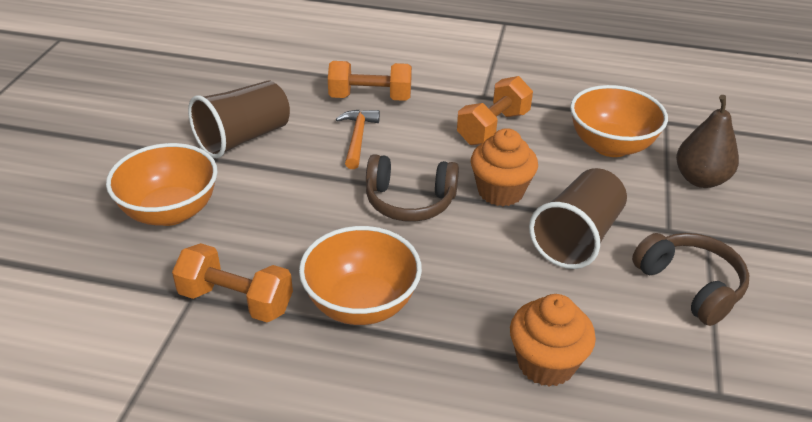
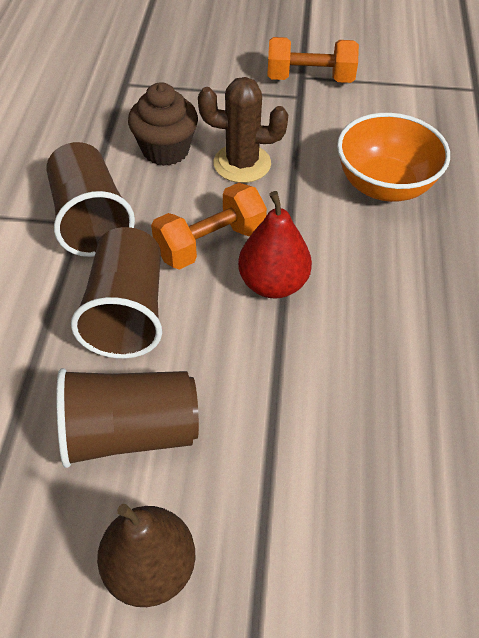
brown cactus: 0 -> 1
brown cup: 2 -> 3
brown cupcake: 0 -> 1
brown headphones: 2 -> 0
orange bowl: 3 -> 1
orange cupcake: 2 -> 0
orange dumbbell: 3 -> 2
orange hammer: 1 -> 0
red pear: 0 -> 1

